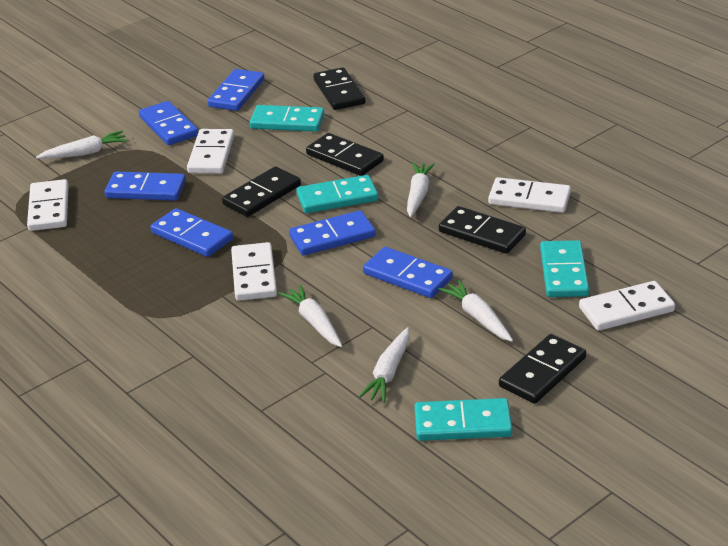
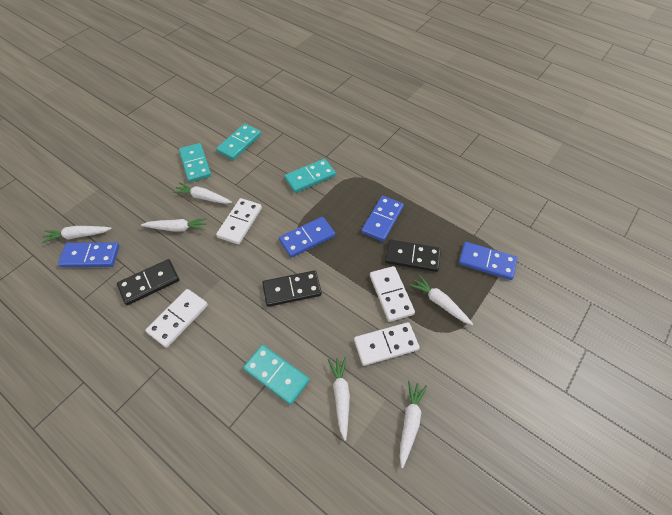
black domino: 5 -> 3
blue domino: 6 -> 4
white carrot: 5 -> 6
white domino: 5 -> 4

